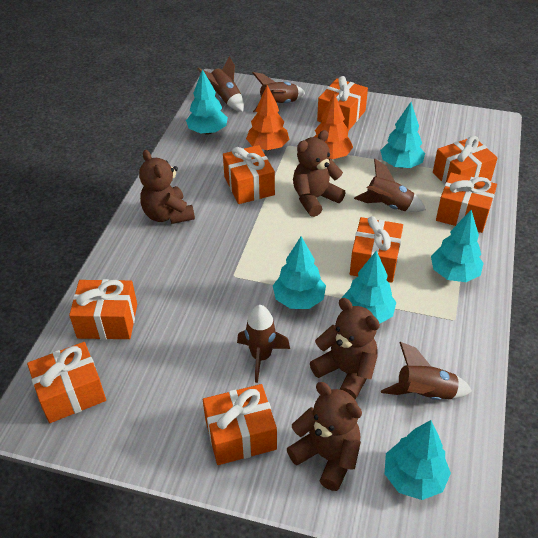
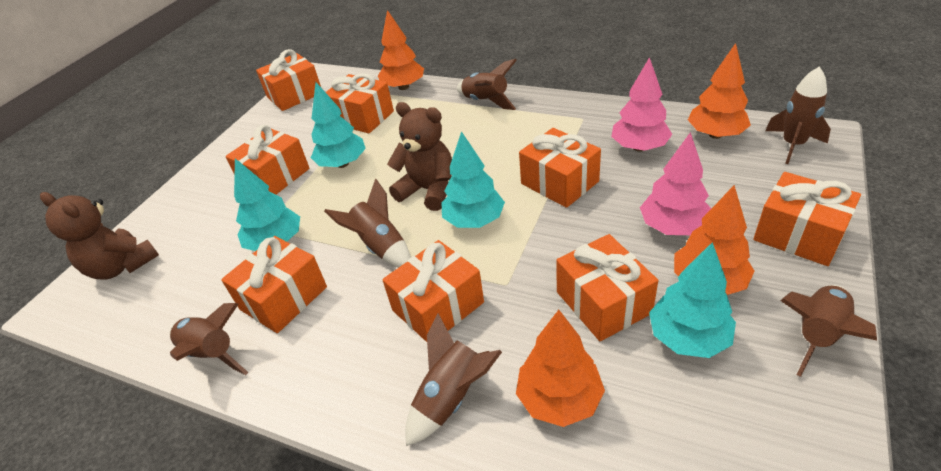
brown rocket: 5 -> 6
brown teddy bear: 4 -> 2
orange tree: 2 -> 4
pink tree: 0 -> 2
turquoise tree: 6 -> 4

